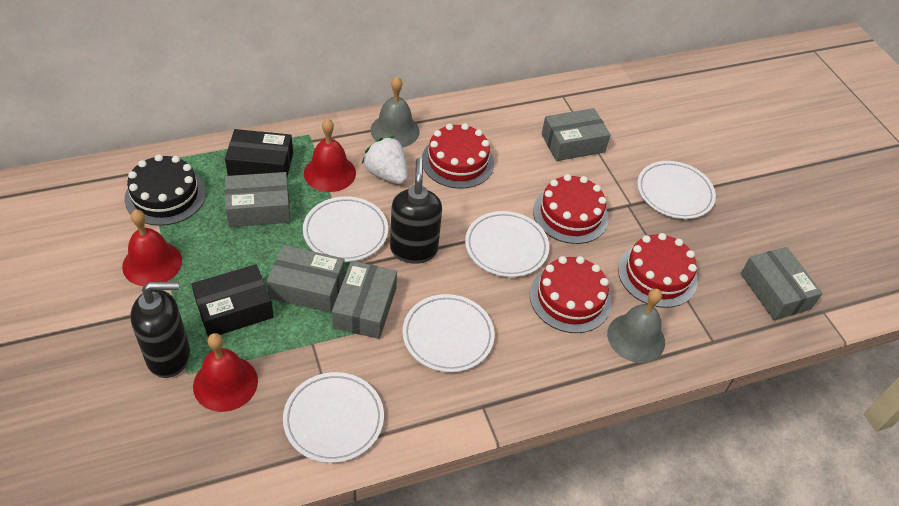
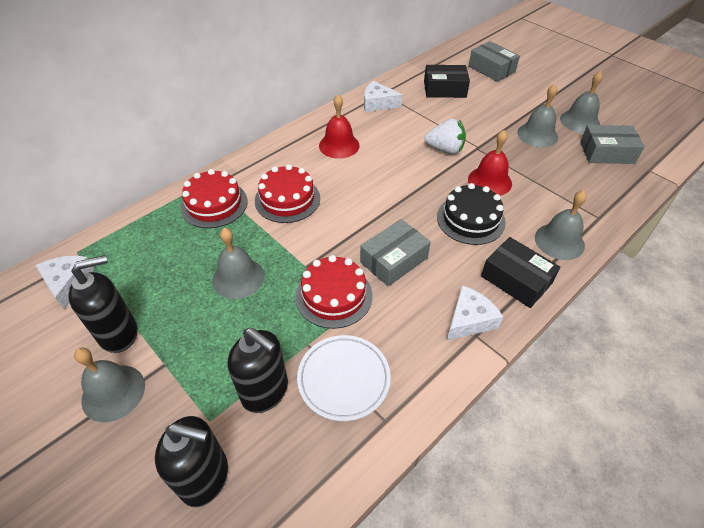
black soap dispenser: 2 -> 3
grey bell: 2 -> 5
grey box: 5 -> 3
red bell: 3 -> 2
red cake: 4 -> 3
white cheese: 0 -> 3
white plate: 5 -> 1

